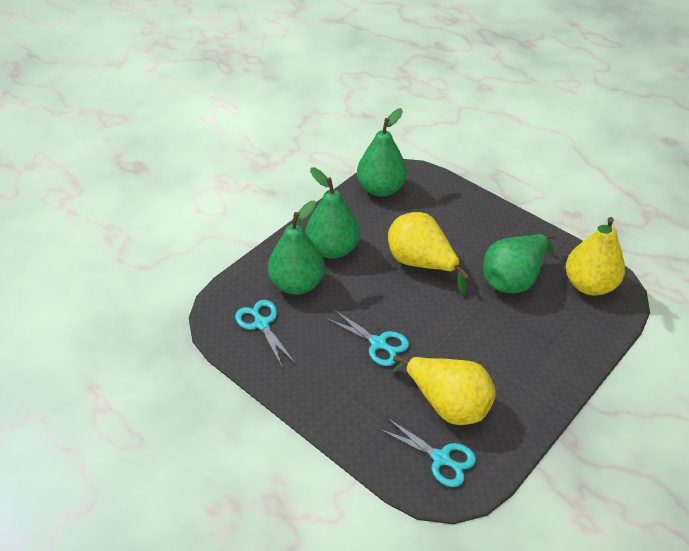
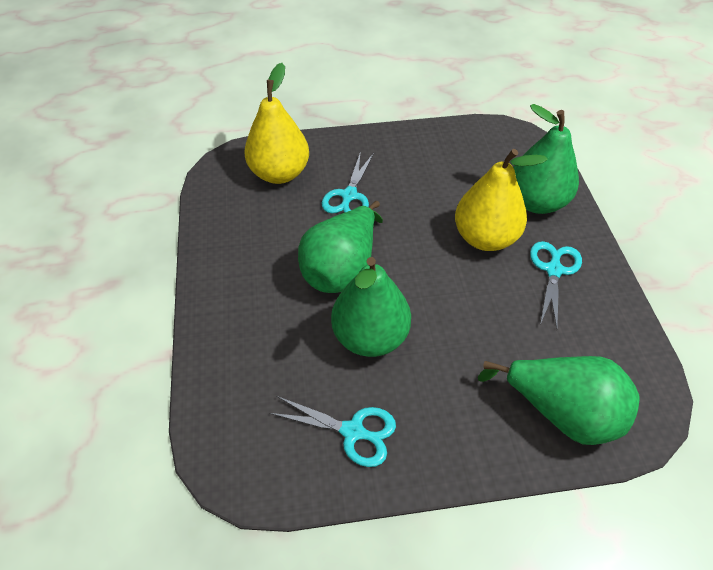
yellow pear: 3 -> 2

